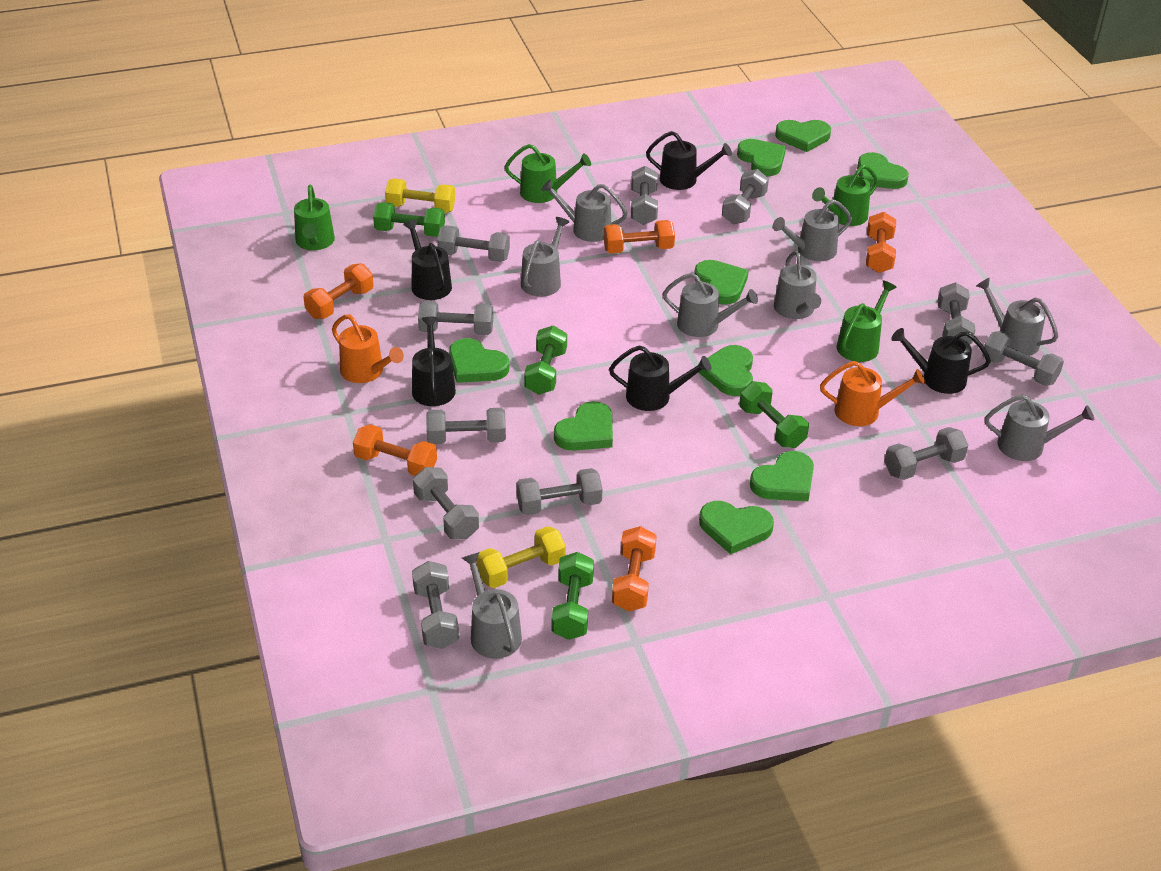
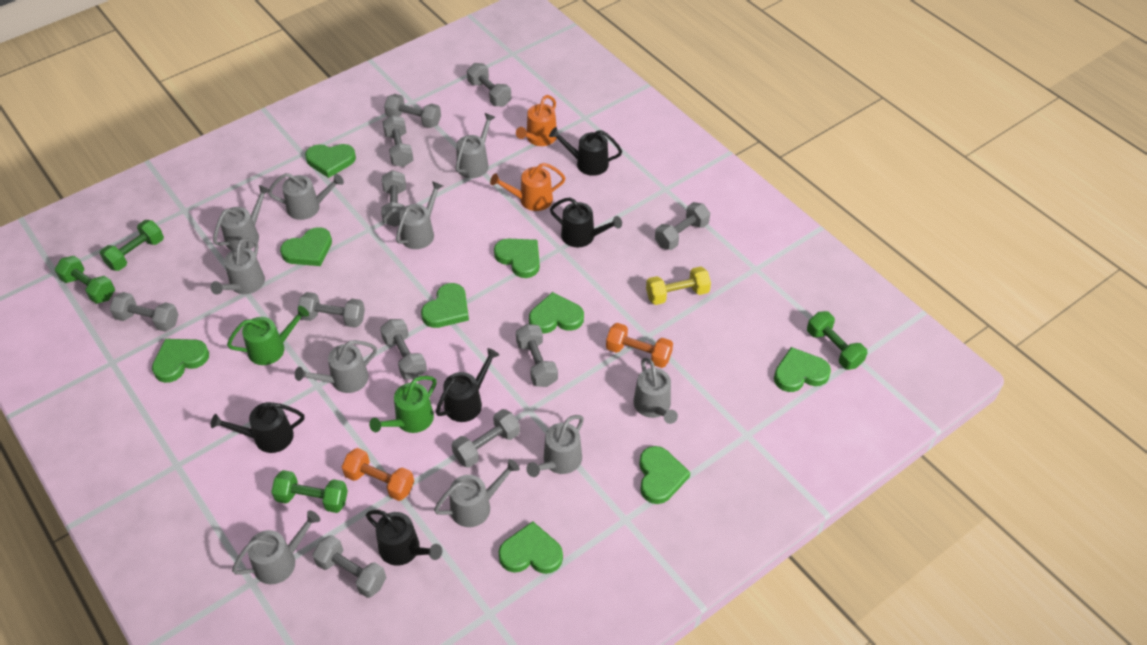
green watering can: 4 -> 2
grey watering can: 8 -> 10
orange dumbbell: 5 -> 2
yellow dumbbell: 2 -> 1

